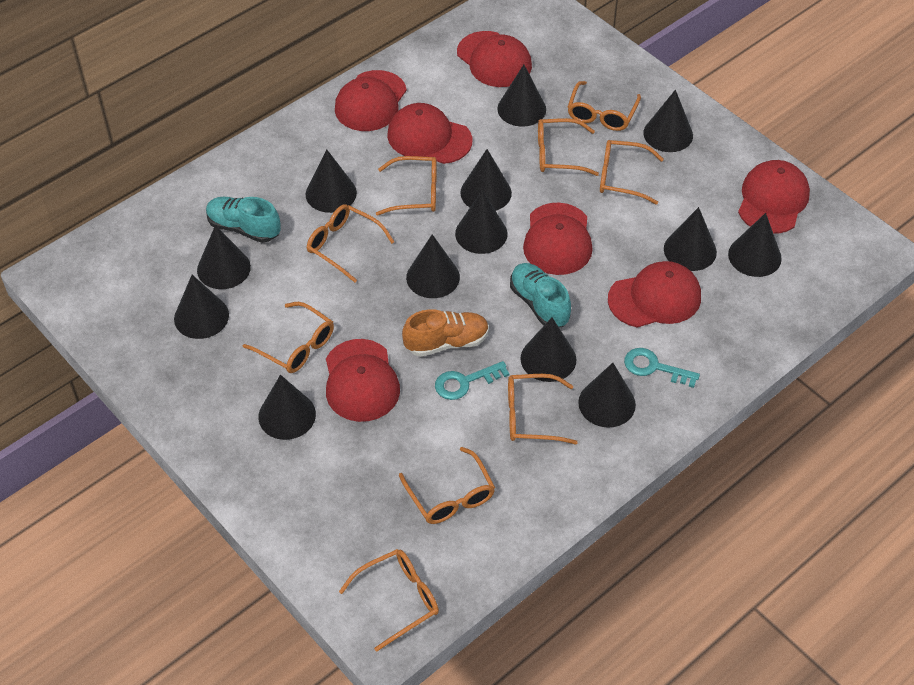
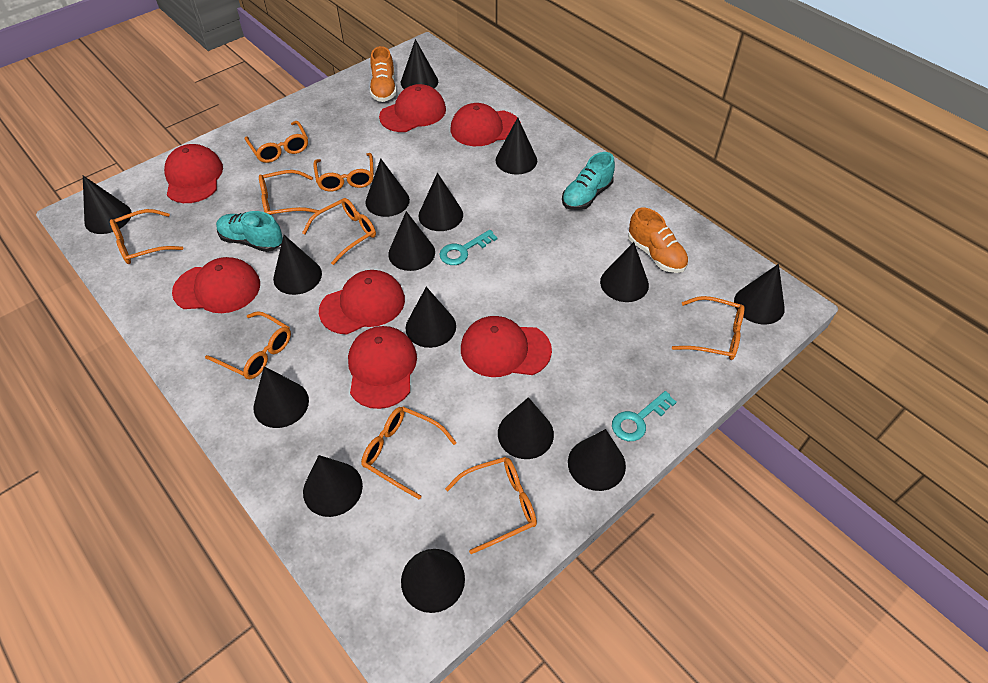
black cone: 13 -> 15
orange shoe: 1 -> 2

